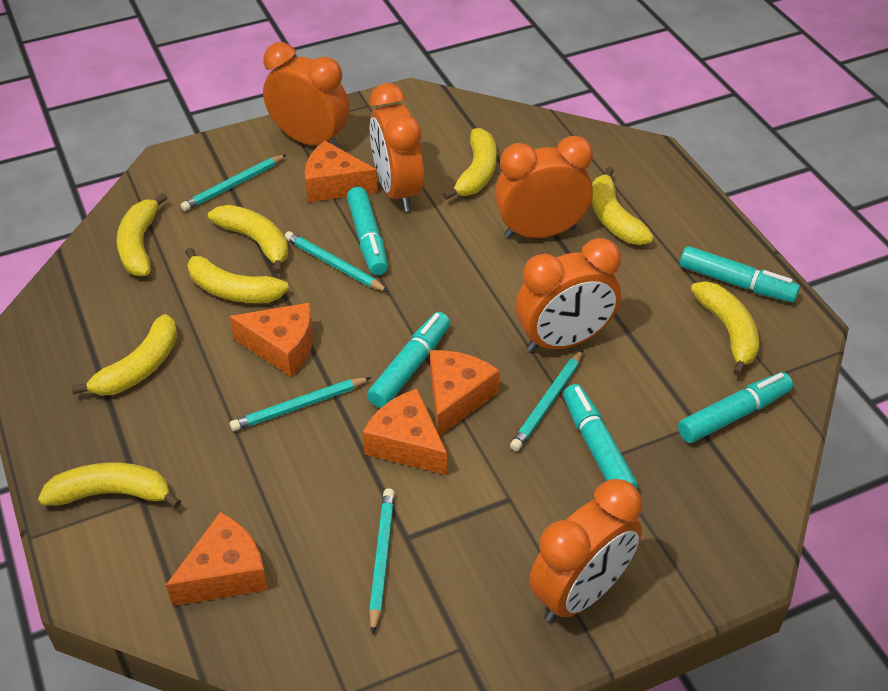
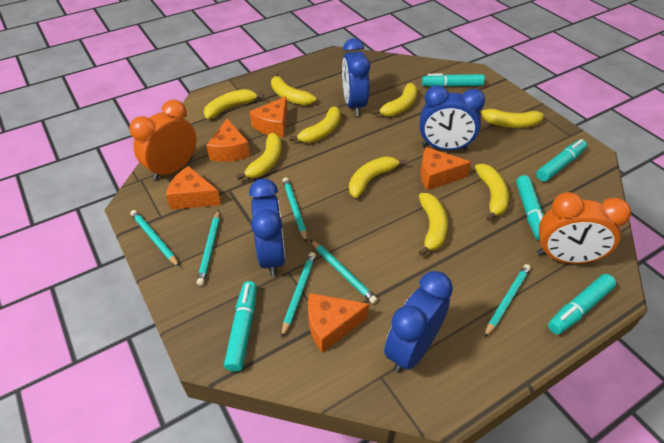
blue clock: 0 -> 4
orange clock: 5 -> 2
turquoise pencil: 5 -> 6
yellow banana: 8 -> 9

